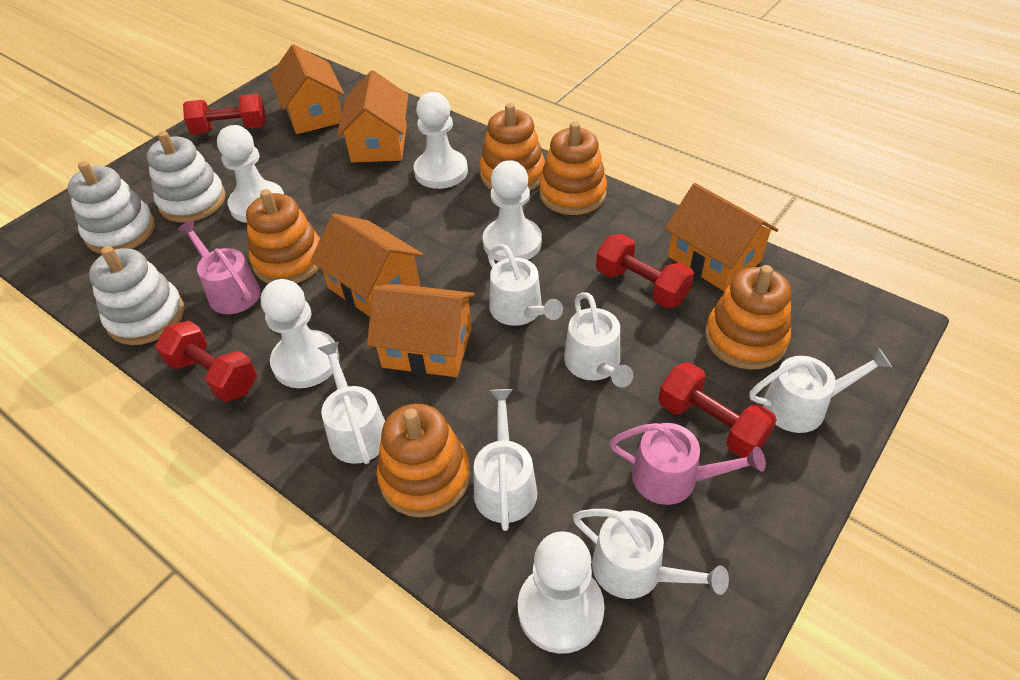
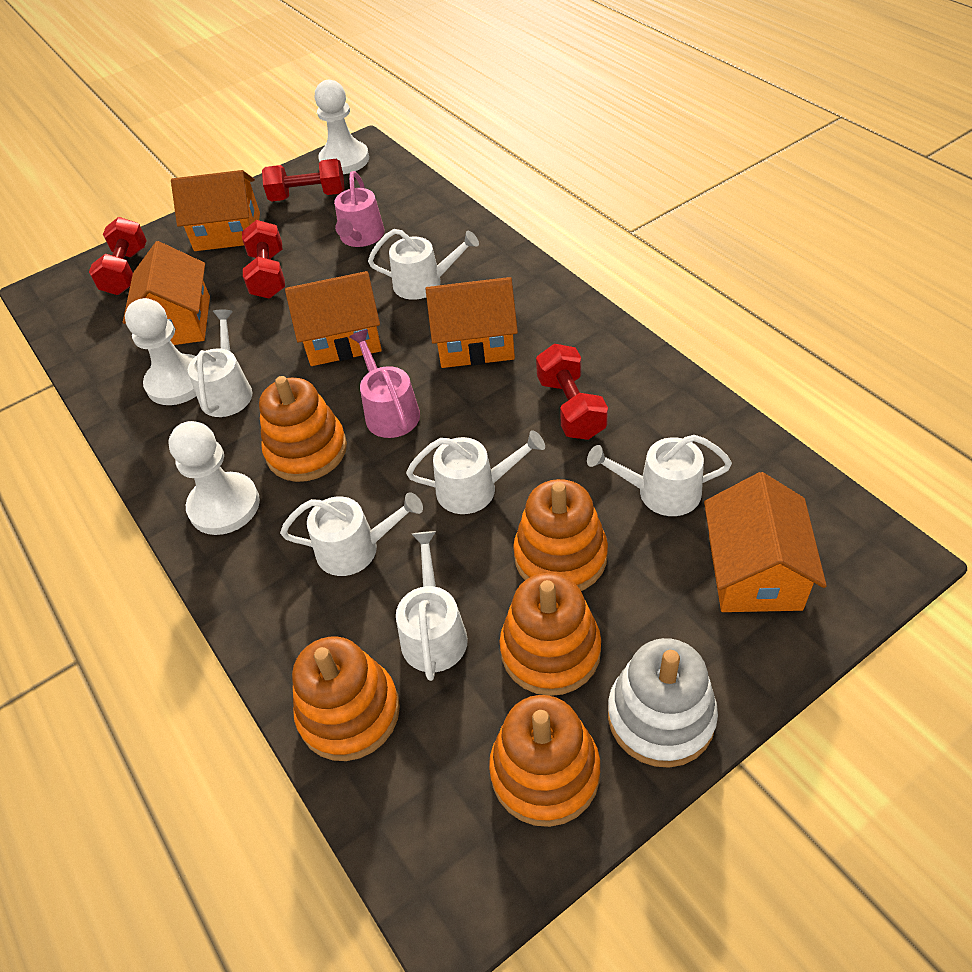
white pawn: 5 -> 3
white stacking toy: 3 -> 1

